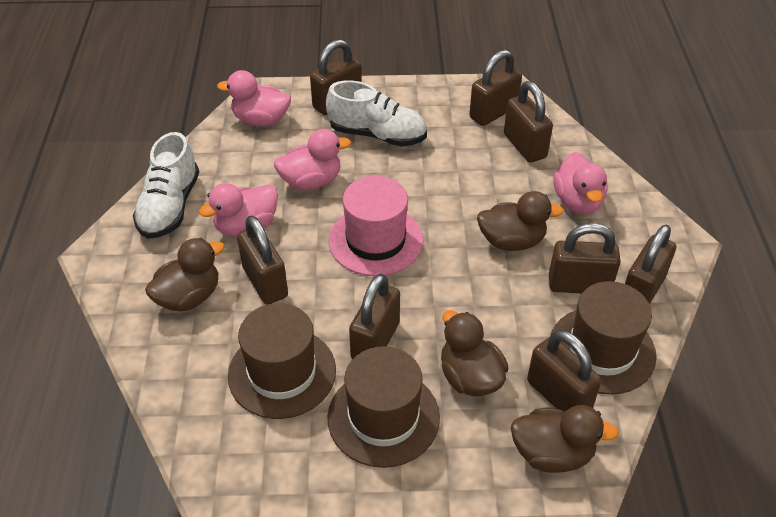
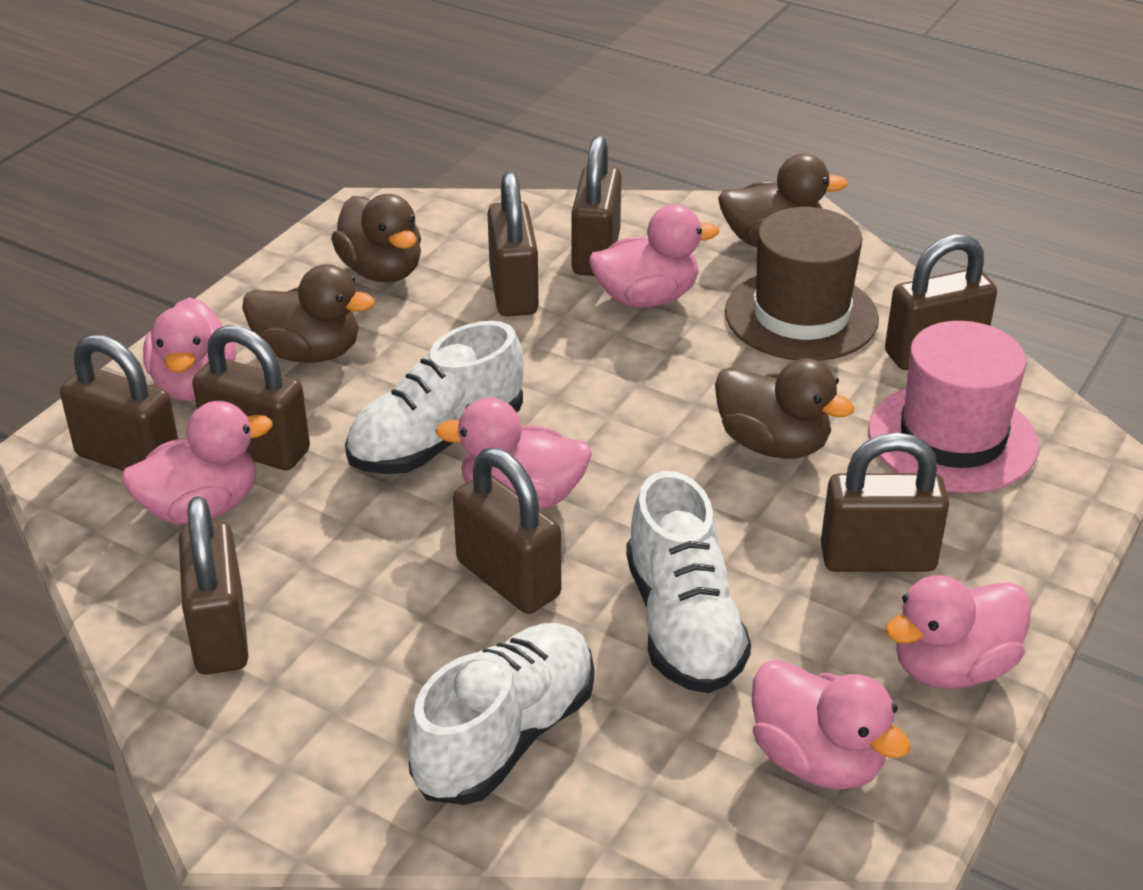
brown hat: 3 -> 1
pink duck: 4 -> 6
white shoe: 2 -> 3

